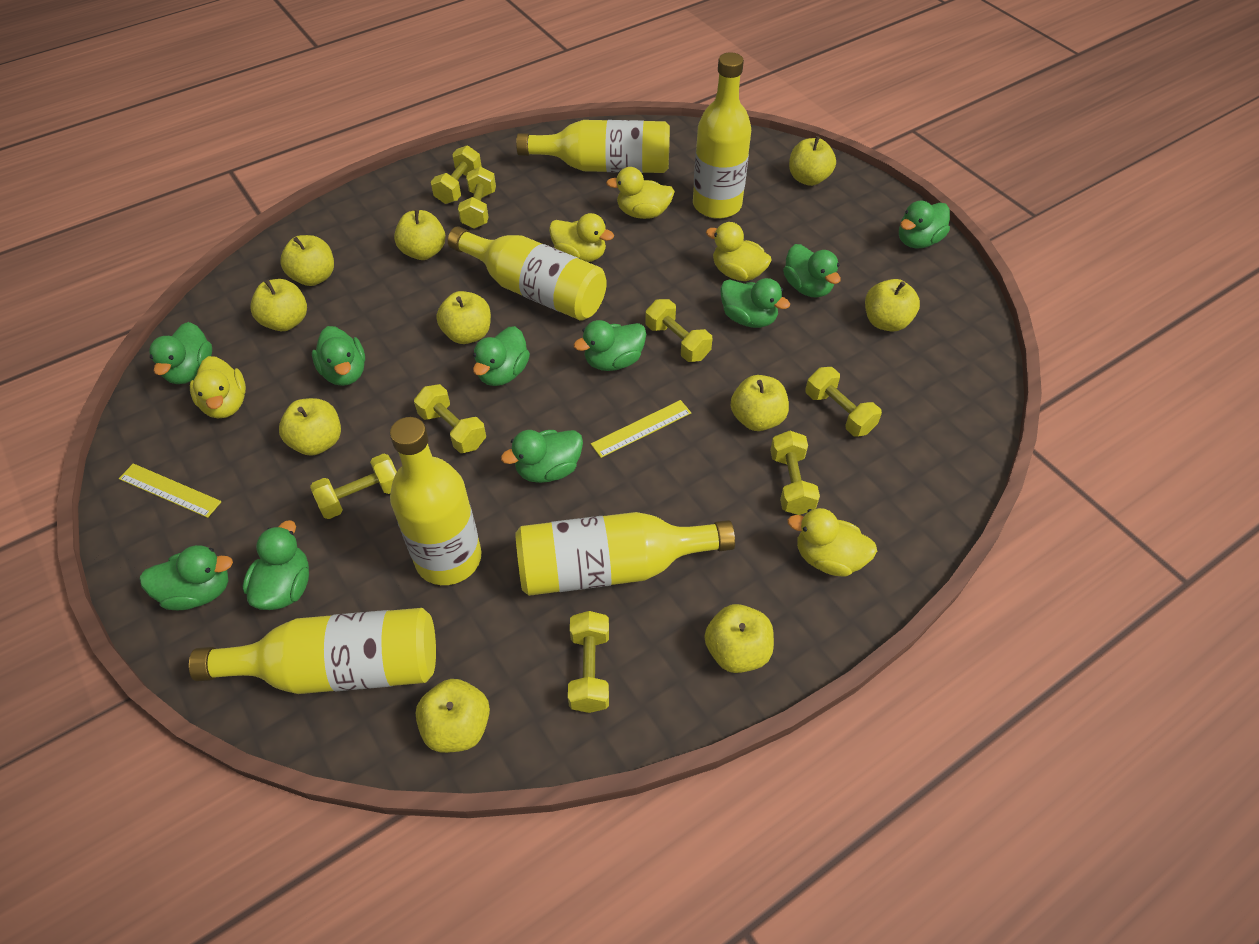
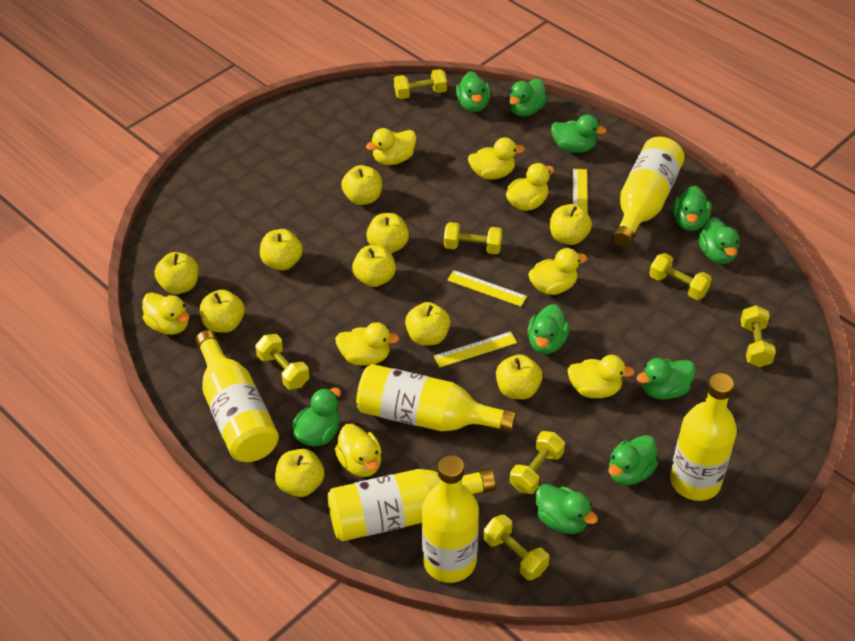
yellow duck: 5 -> 8
yellow dumbbell: 8 -> 7
yellow ruler: 2 -> 3

